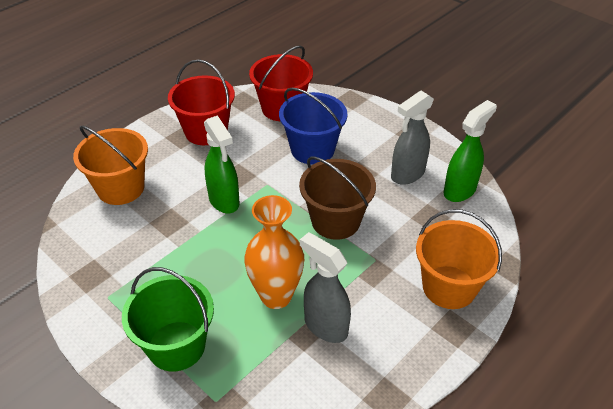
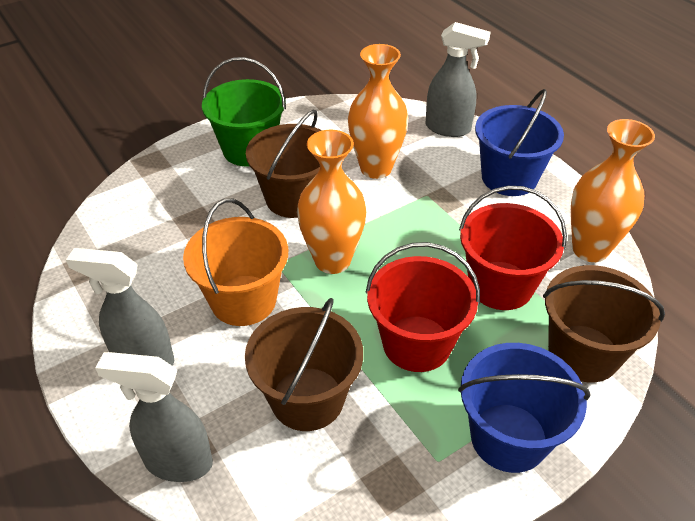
blue bucket: 1 -> 2
brown bucket: 1 -> 3
green spray bottle: 2 -> 0
grey spray bottle: 2 -> 3
orange bucket: 2 -> 1
orange vase: 1 -> 3

